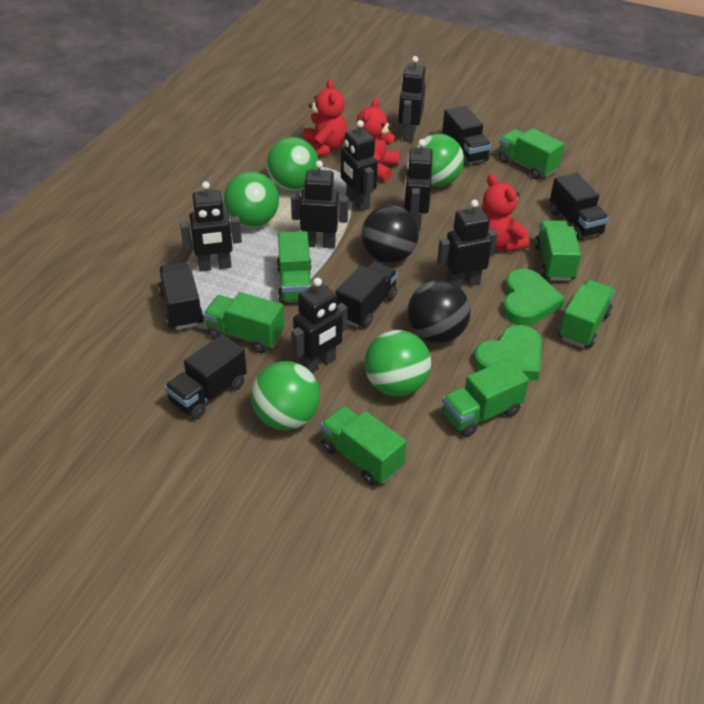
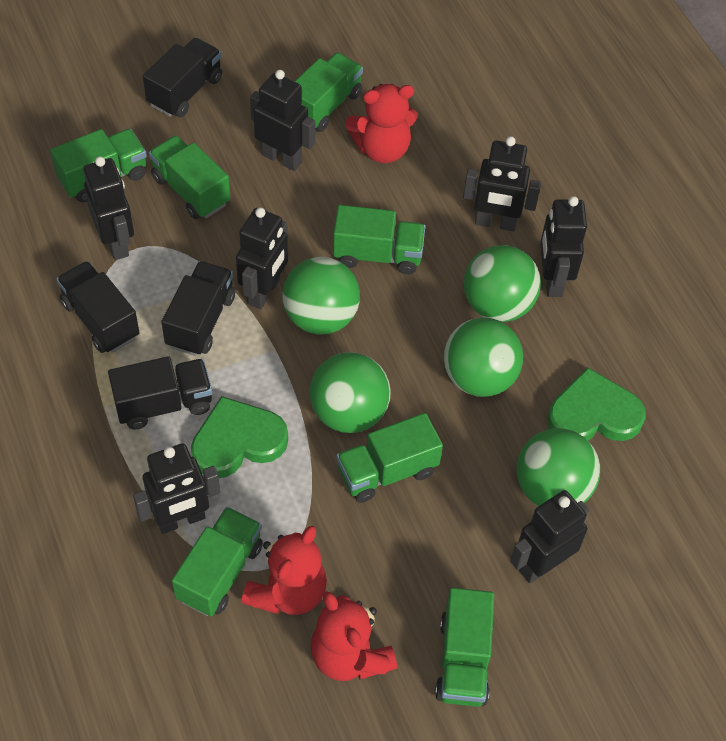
black ball: 2 -> 0
black truck: 5 -> 4

